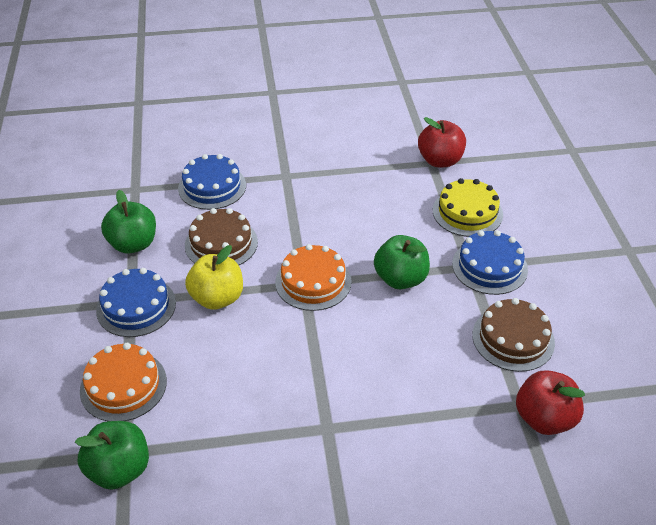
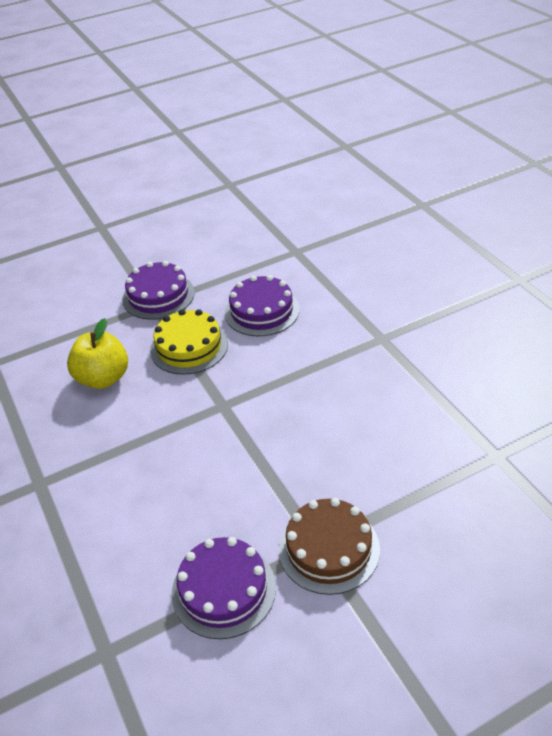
blue cake: 3 -> 0
brown cake: 2 -> 1
green apple: 3 -> 0
orange cake: 2 -> 0
purple cake: 0 -> 3
red apple: 2 -> 0

